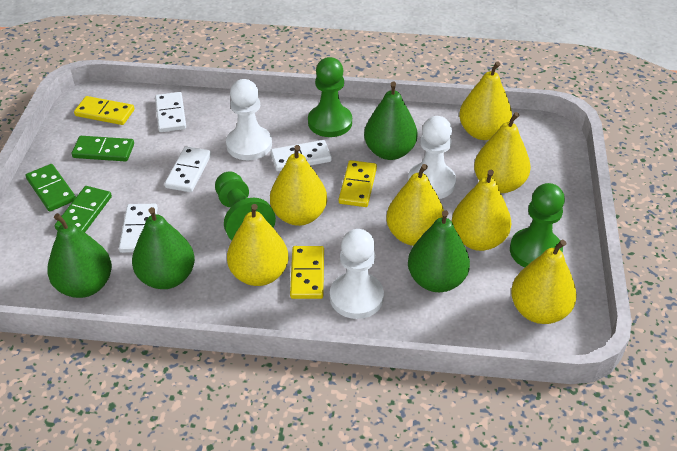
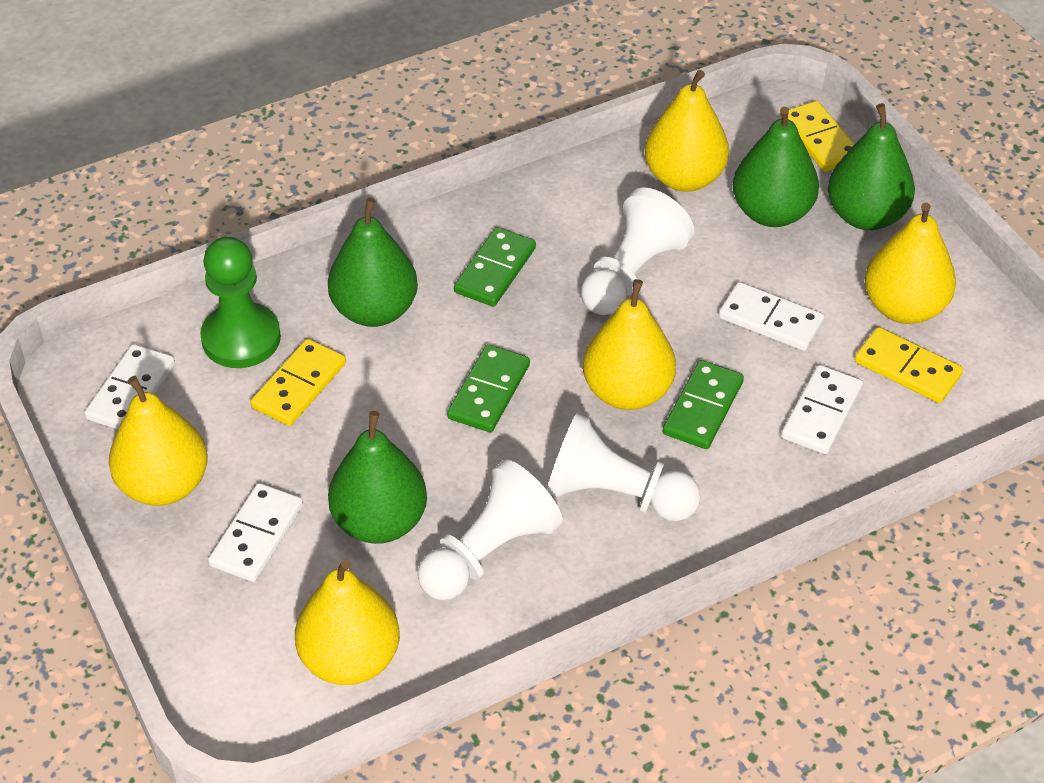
green pawn: 3 -> 1
yellow pear: 7 -> 5

